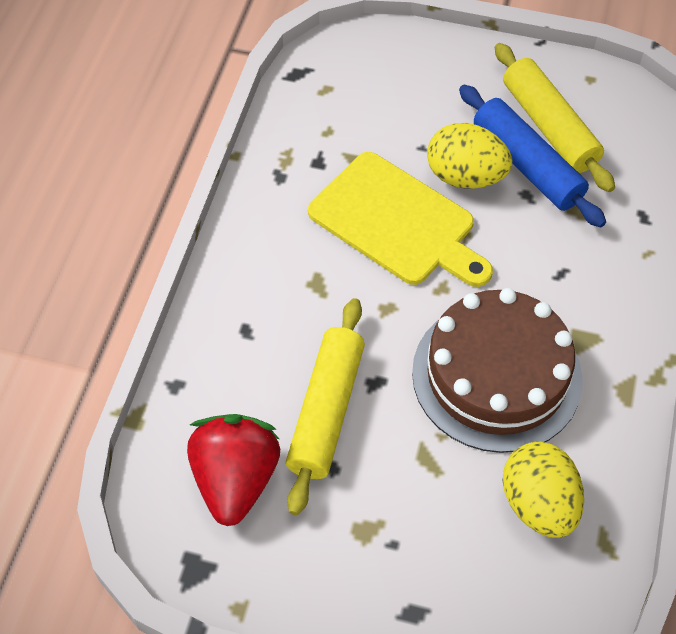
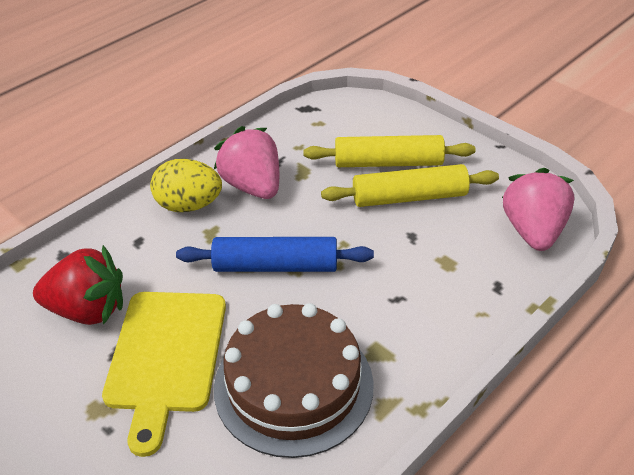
pink strawberry: 0 -> 2
yellow egg: 2 -> 1

